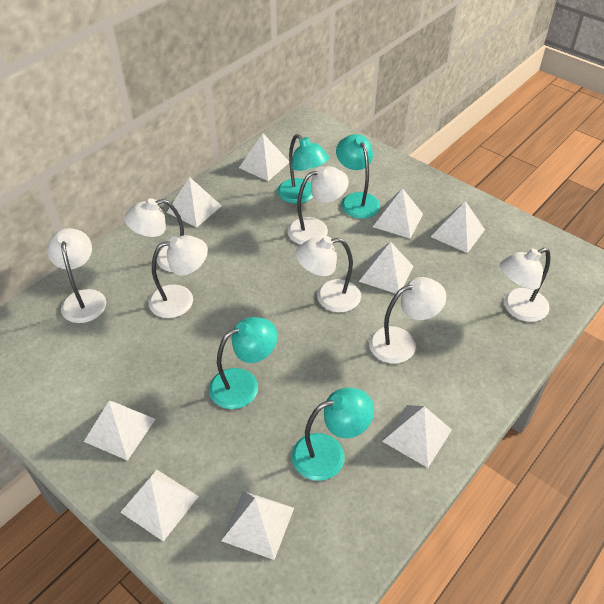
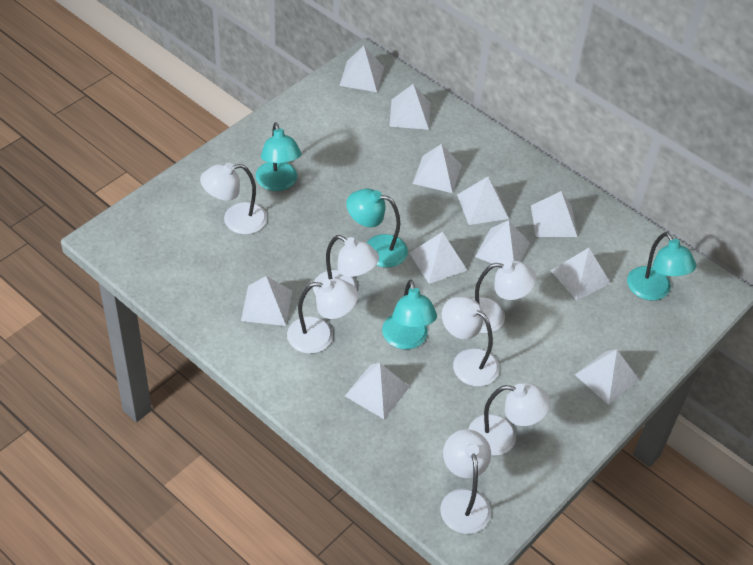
white pyramid: 9 -> 11

